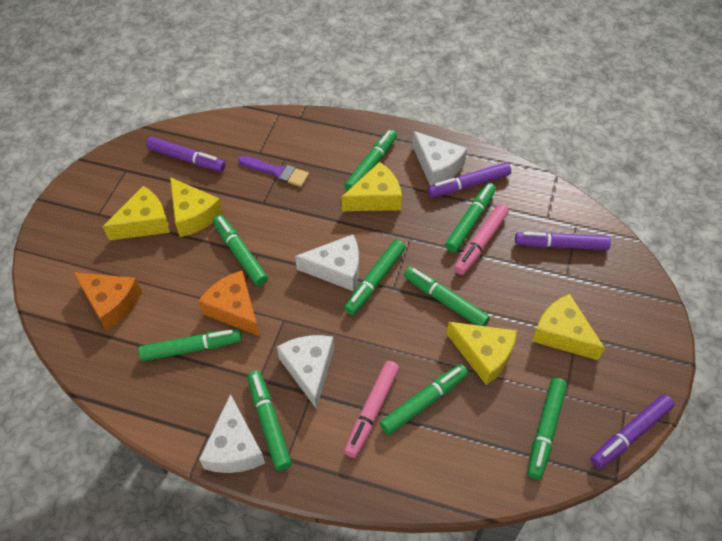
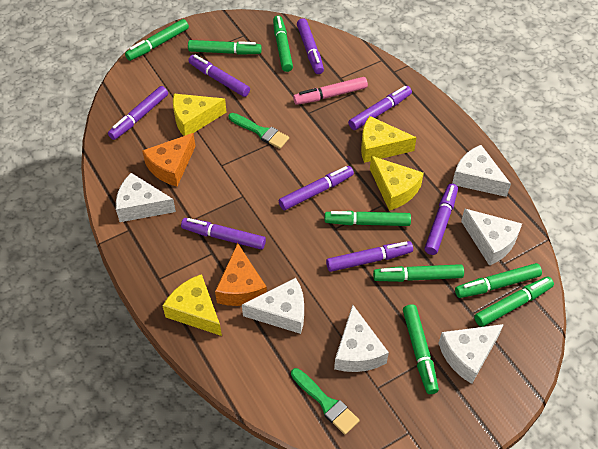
green brush: 0 -> 2
green marker: 9 -> 8
pink marker: 2 -> 1
purple brush: 1 -> 0
purple marker: 4 -> 8
white cheese: 4 -> 6
yellow cheese: 5 -> 4

